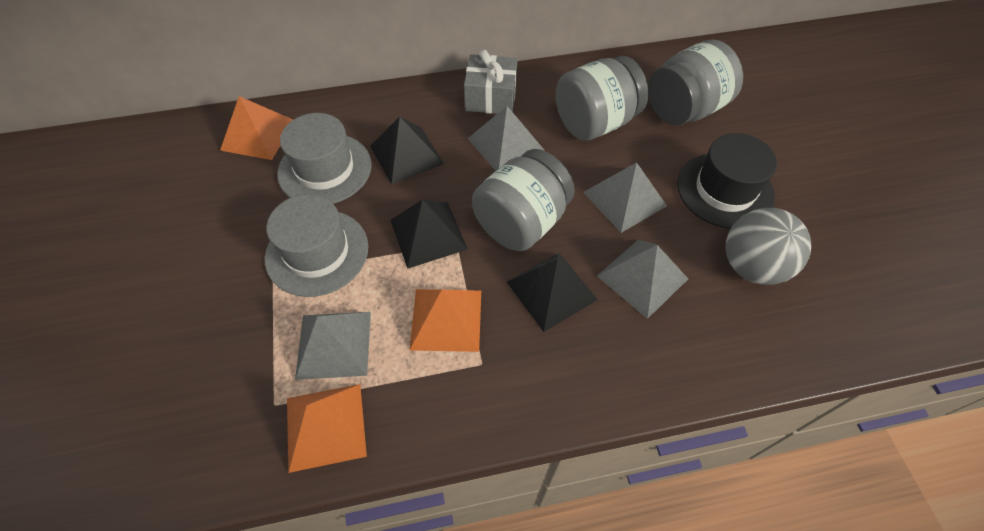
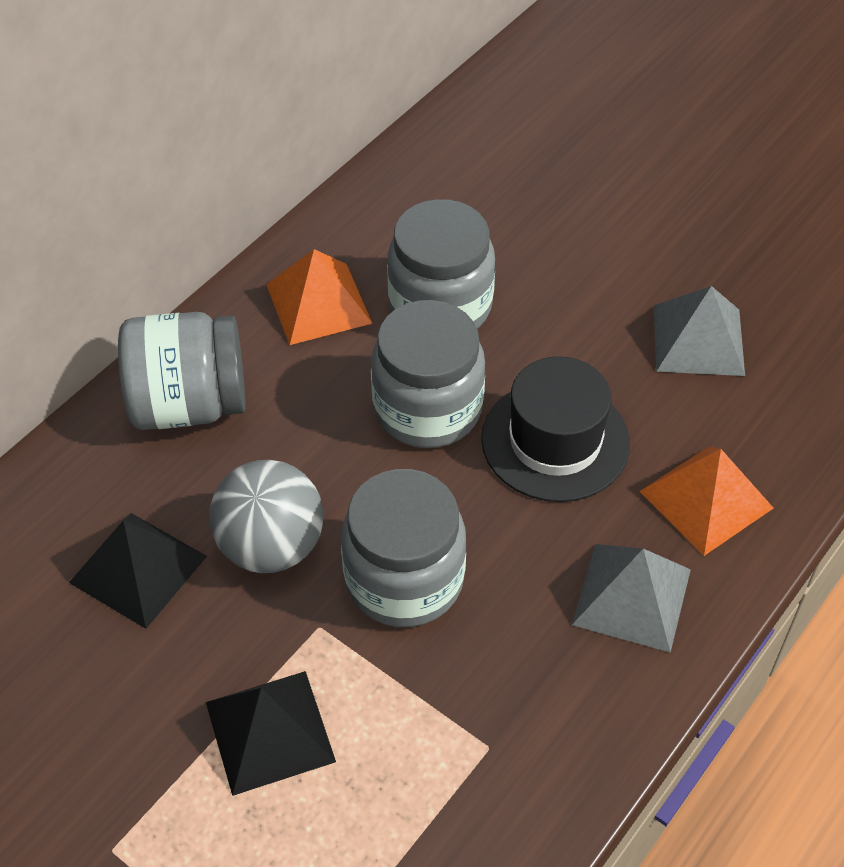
black pyramid: 3 -> 2
grey gift: 1 -> 0
grey hat: 2 -> 0
grey jar: 3 -> 4
grey pyramid: 4 -> 2
orange pyramid: 3 -> 2

